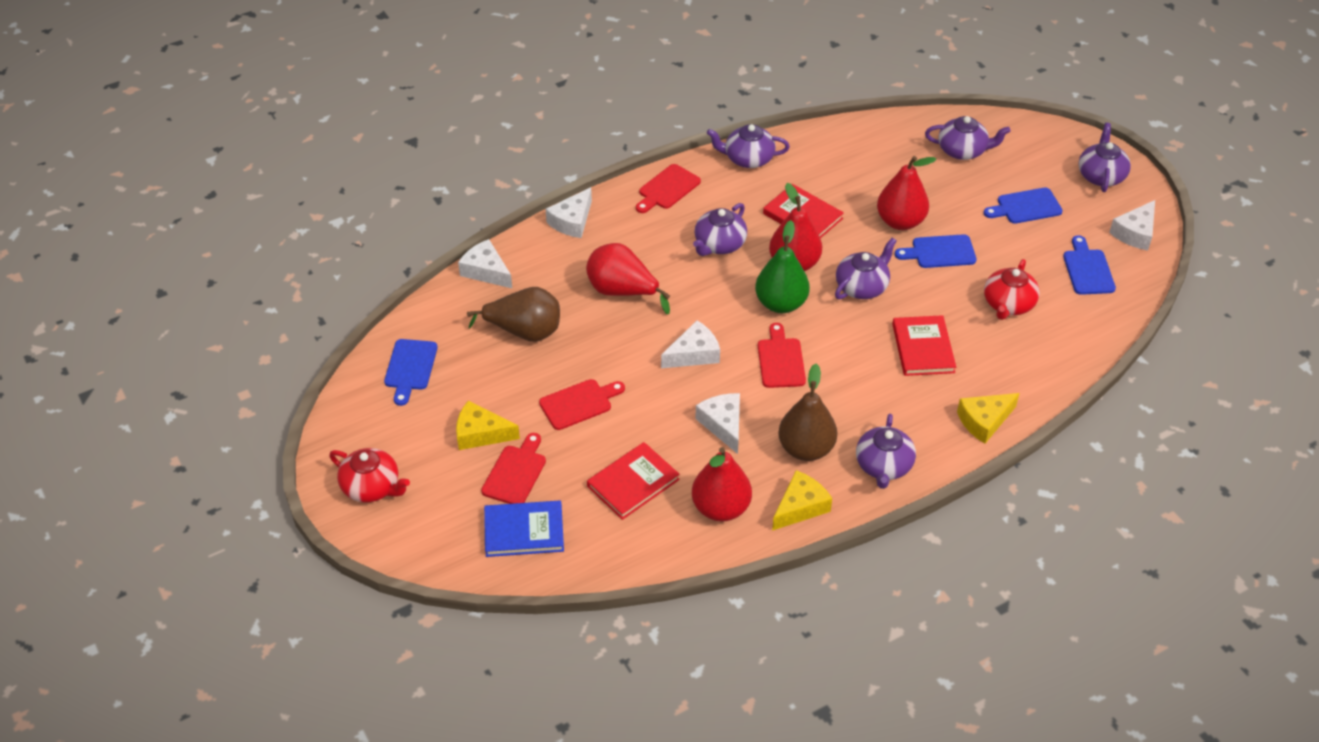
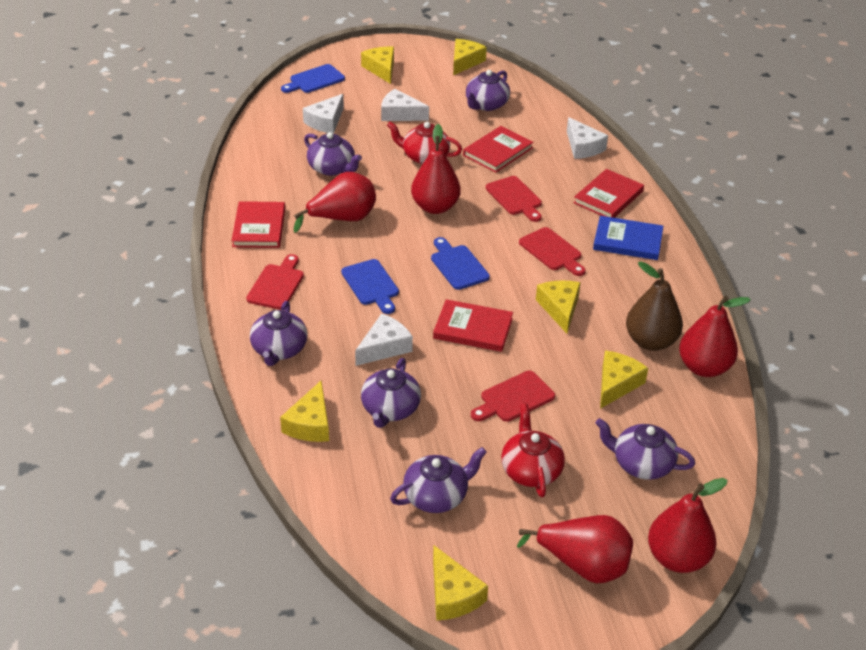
blue cutting board: 4 -> 3
brown pear: 2 -> 1
green pear: 1 -> 0
red book: 3 -> 4
red pear: 4 -> 5
white cheese: 5 -> 4
yellow cheese: 3 -> 6

